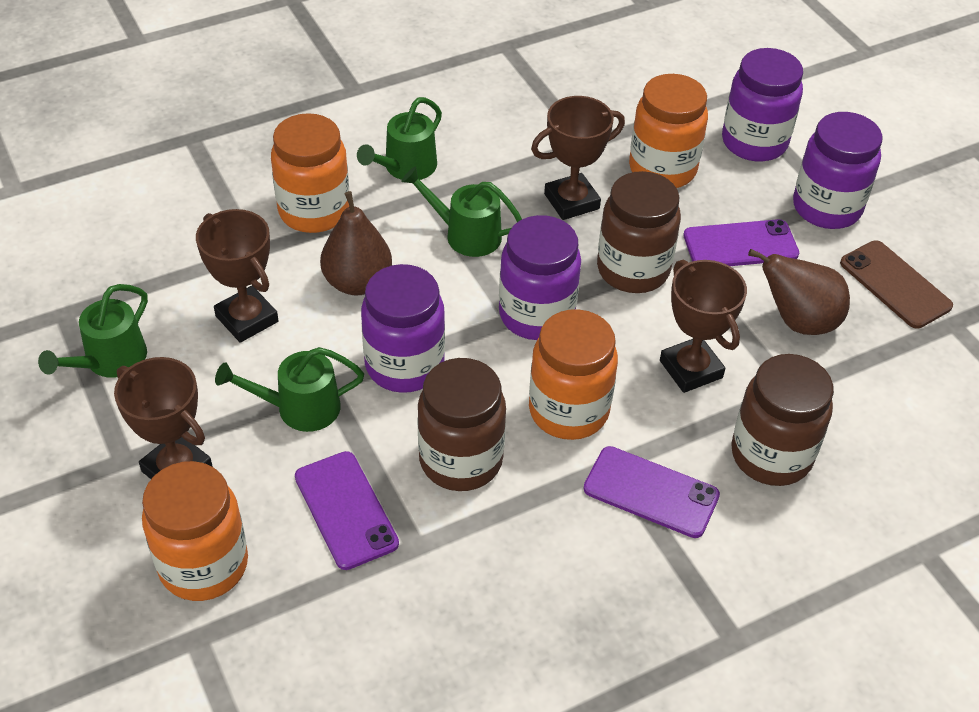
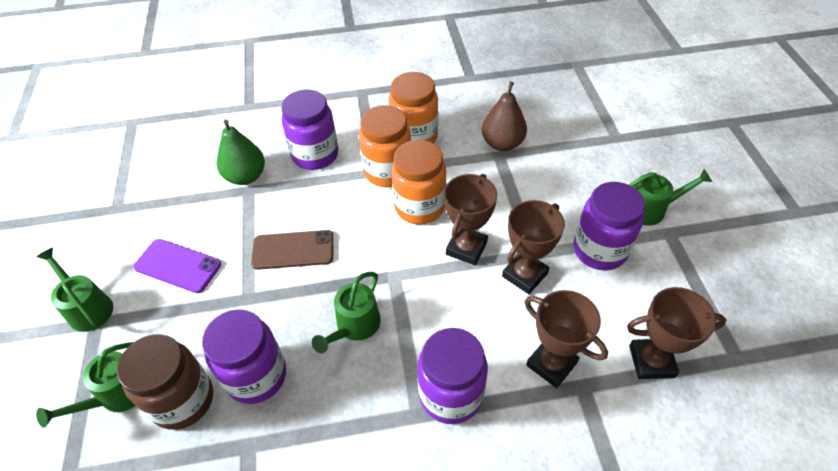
brown jar: 3 -> 1
brown pear: 2 -> 1
green pear: 0 -> 1
orange jar: 4 -> 3
purple phone: 3 -> 1

